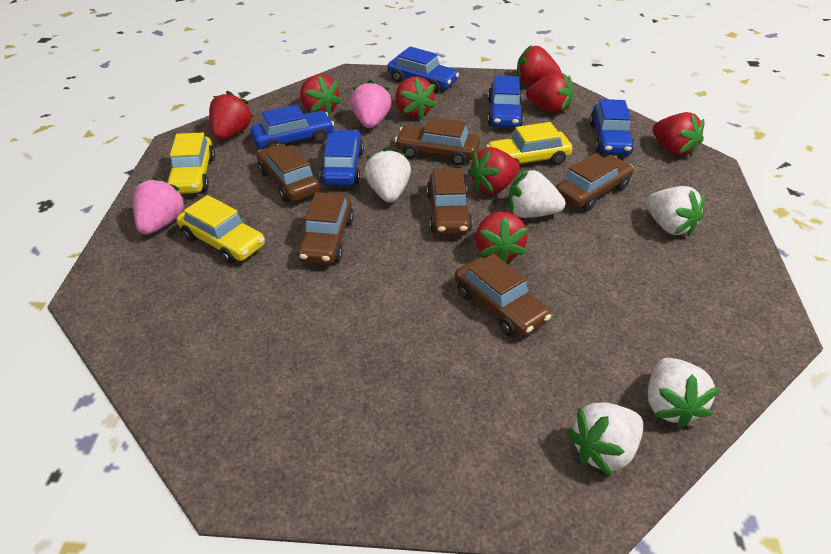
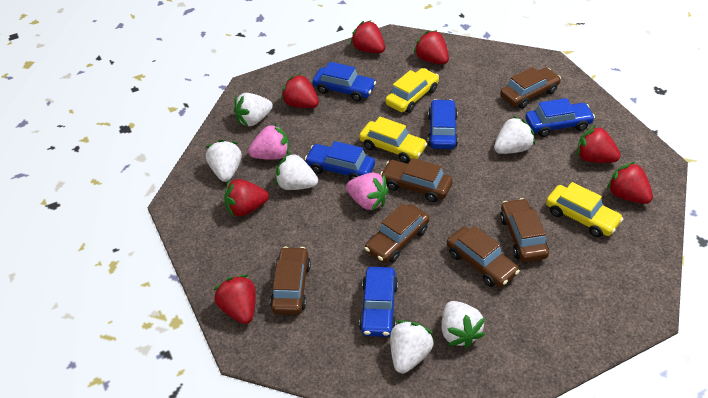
red strawberry: 8 -> 7
white strawberry: 5 -> 6

